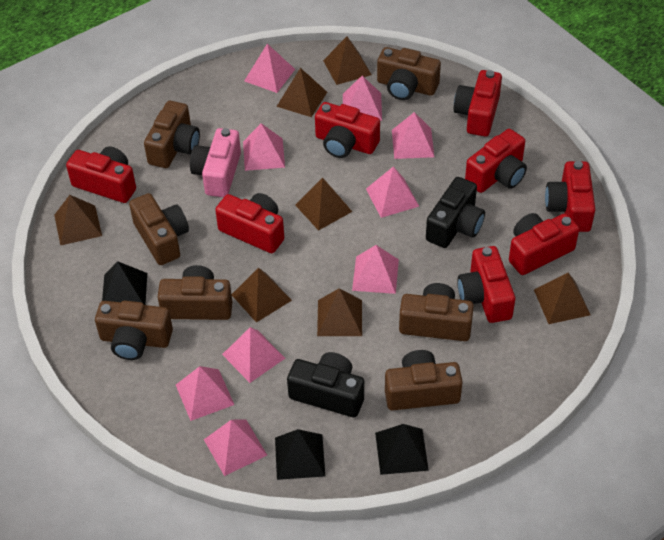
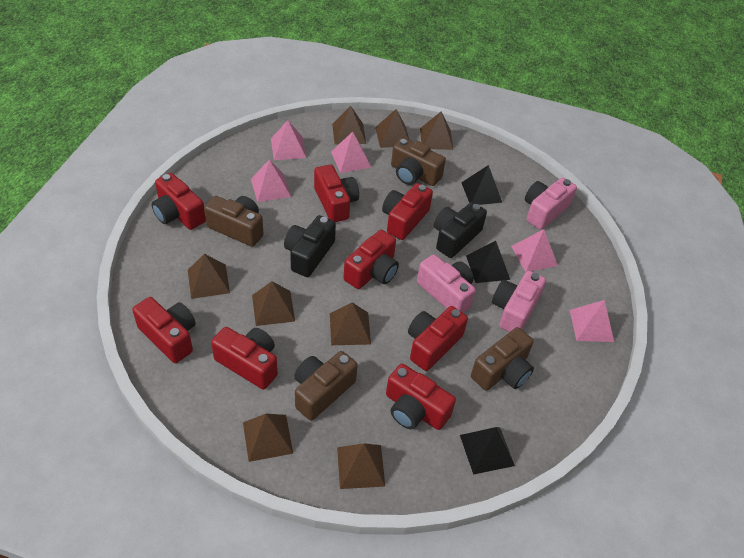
brown camera: 7 -> 4
brown pyramid: 7 -> 8
pink camera: 1 -> 3
pink pyramid: 9 -> 5

